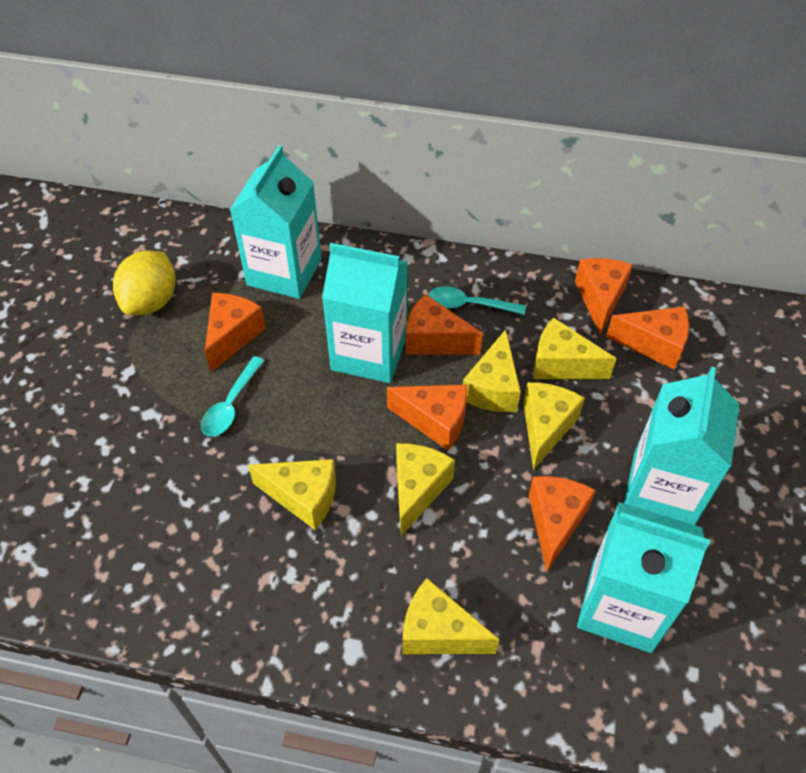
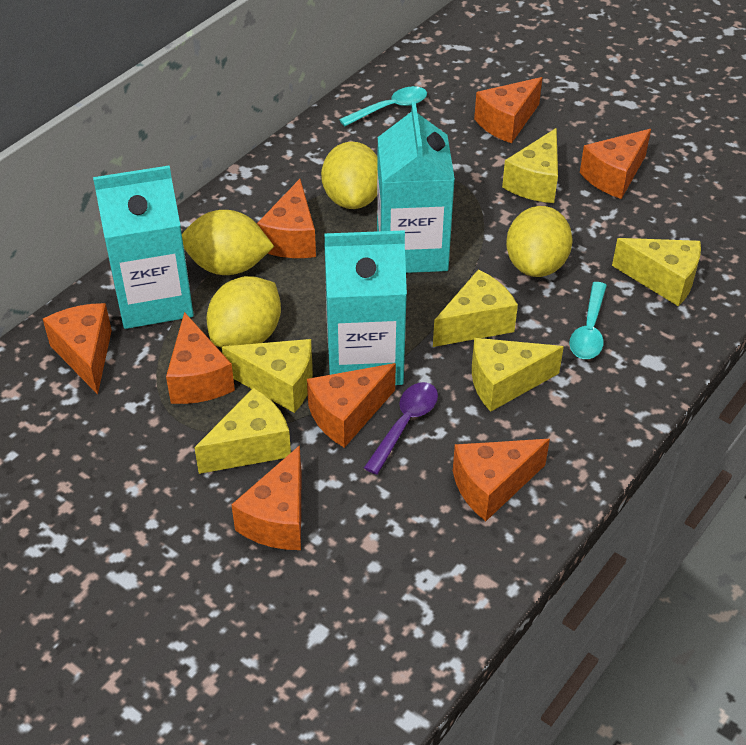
orange cheese: 6 -> 8
purple spoon: 0 -> 1
turquoise carton: 4 -> 3
yellow lemon: 1 -> 4

